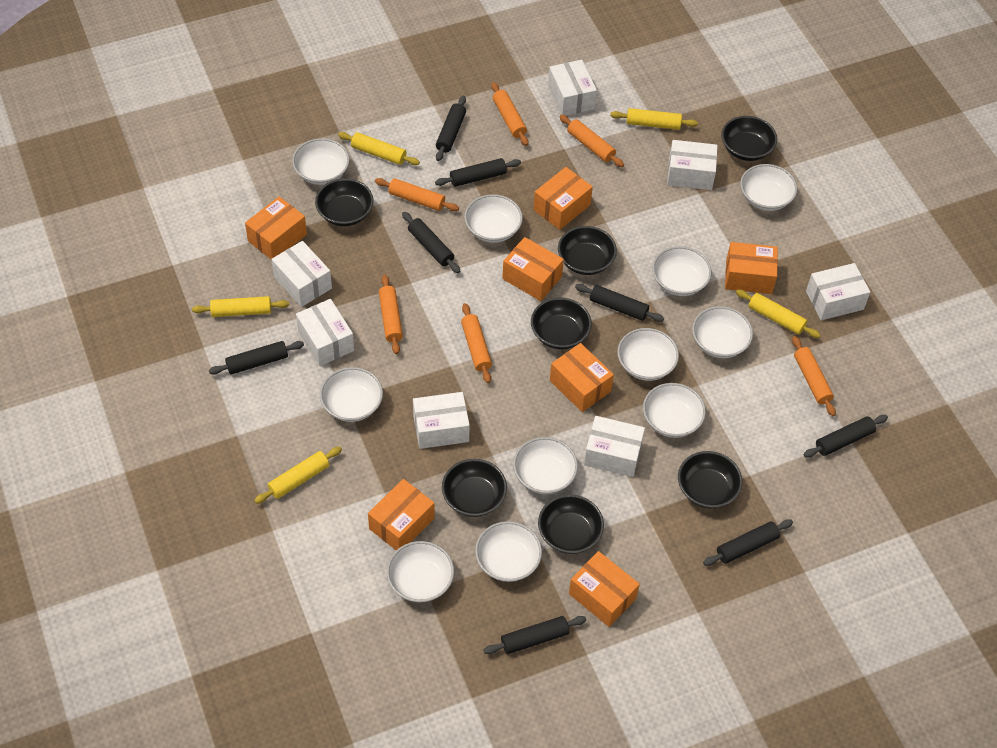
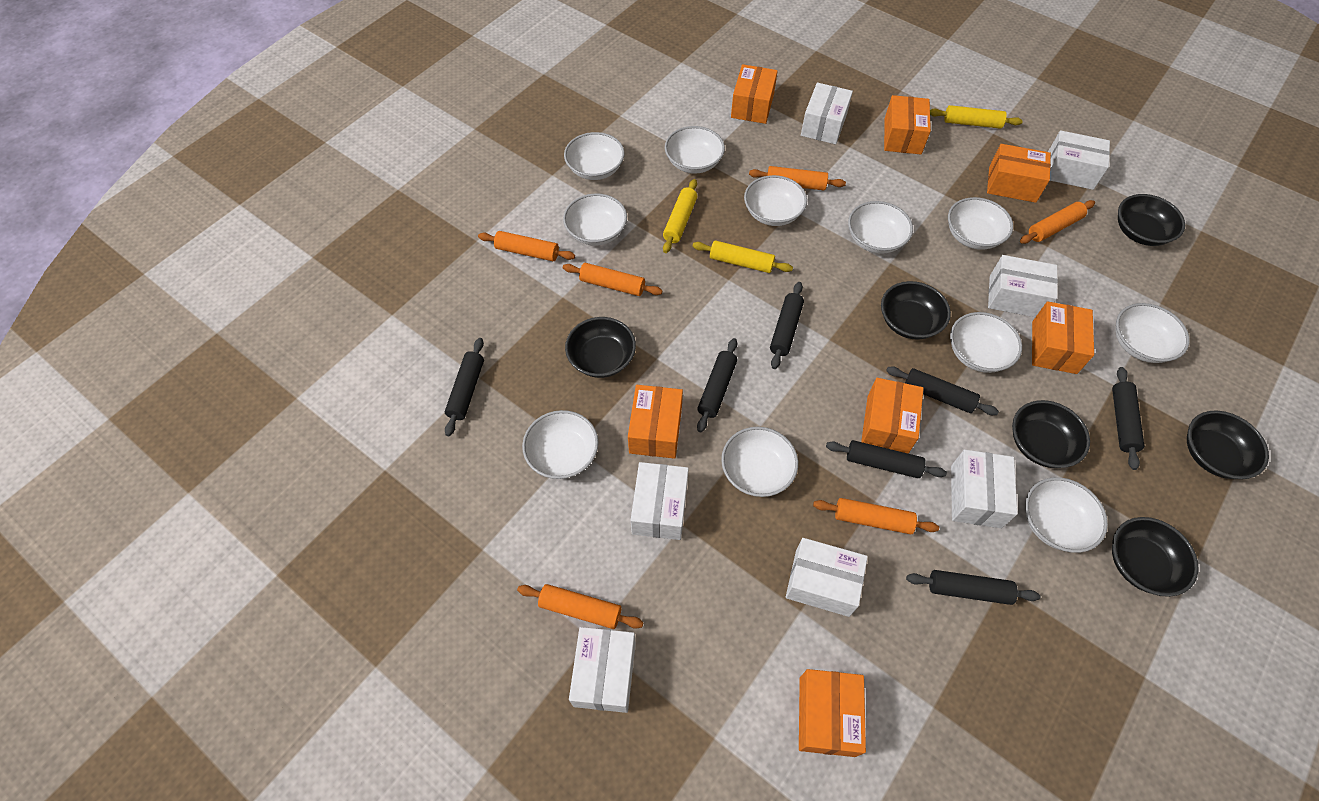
black bowl: 7 -> 6
black rolling pin: 8 -> 7
yellow rolling pin: 5 -> 3

